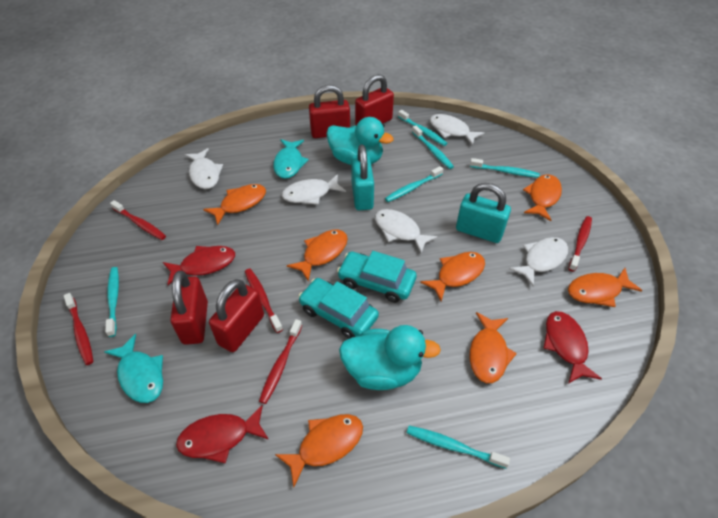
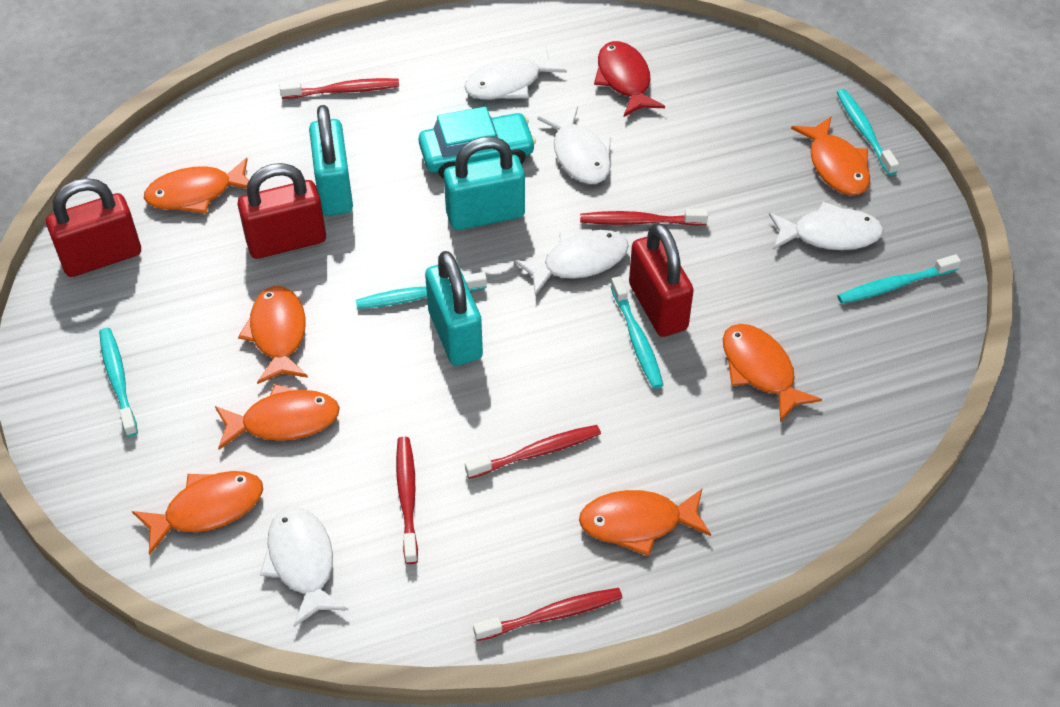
red fish: 3 -> 1
red padlock: 4 -> 3
turquoise car: 2 -> 1
turquoise duck: 2 -> 0
turquoise fish: 2 -> 0
turquoise padlock: 2 -> 3
turquoise toothbrush: 6 -> 5

